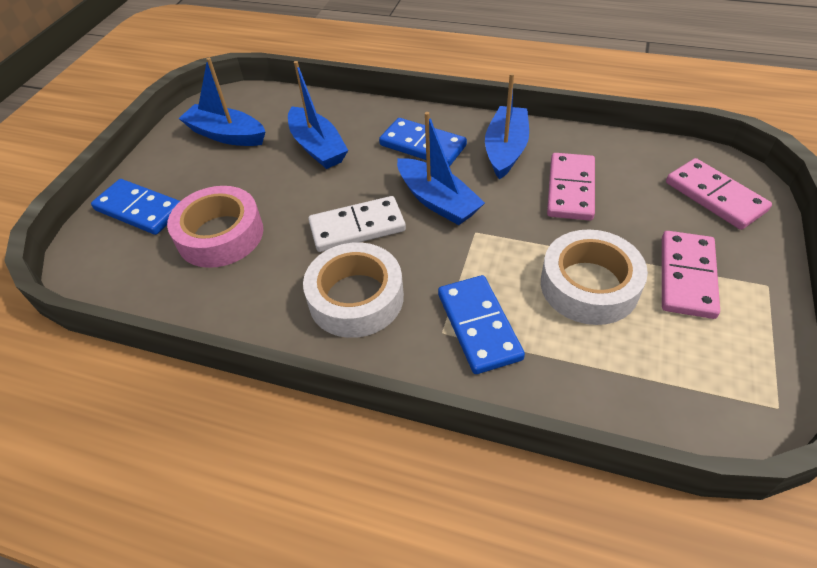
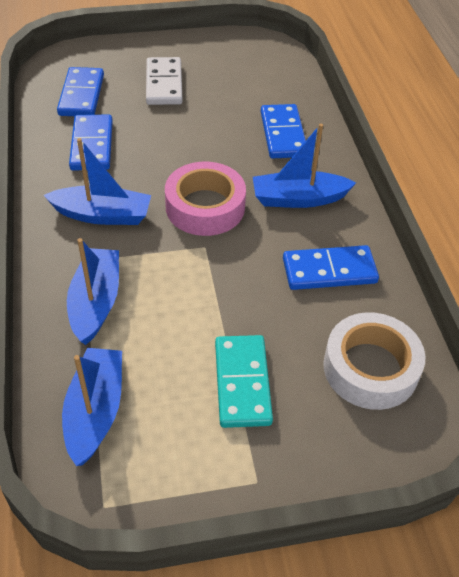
blue domino: 3 -> 4
pink domino: 3 -> 0
turquoise domino: 0 -> 1
white tape: 2 -> 1

